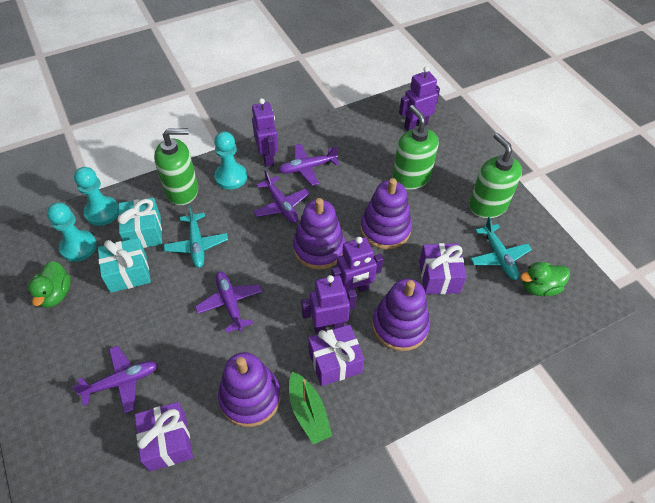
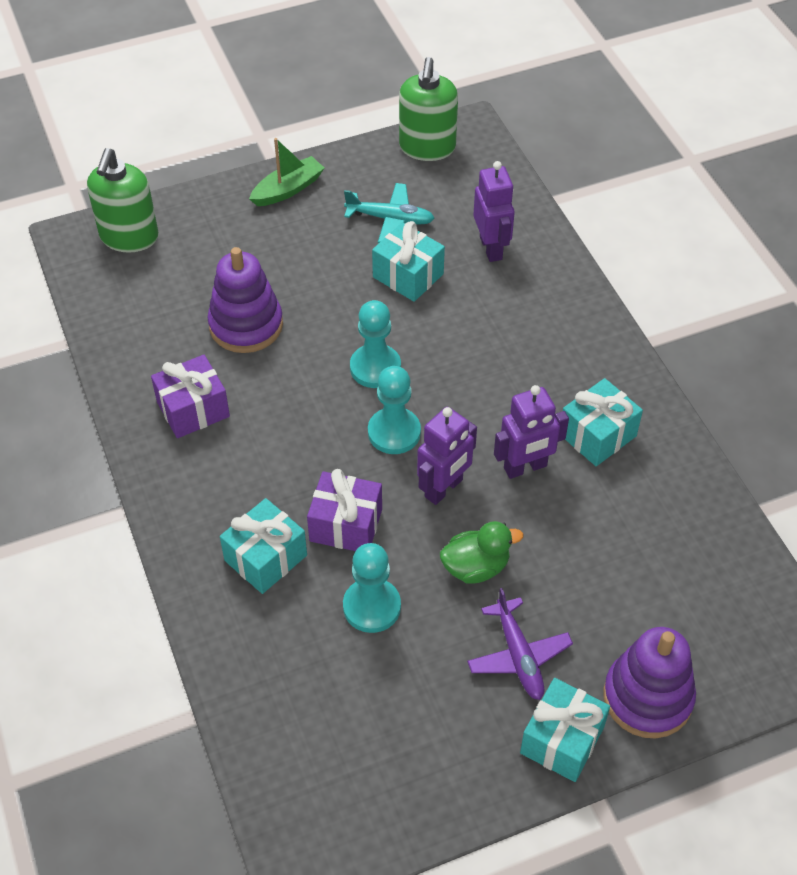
green duck: 2 -> 1
green soap dispenser: 3 -> 2
purple gift: 3 -> 2
purple plane: 4 -> 1
purple robot: 4 -> 3
purple stacking toy: 4 -> 2
turquoise gift: 2 -> 4
turquoise plane: 2 -> 1

